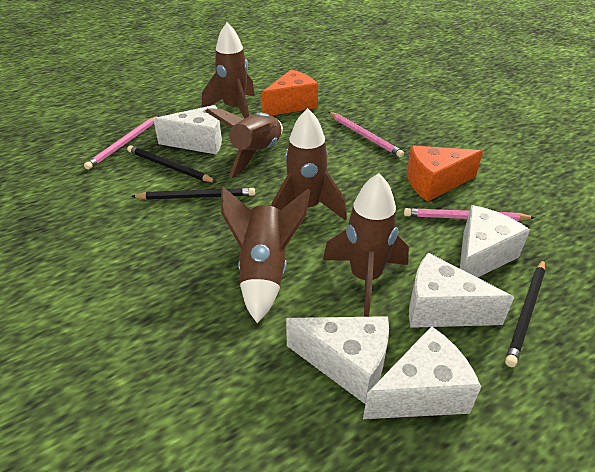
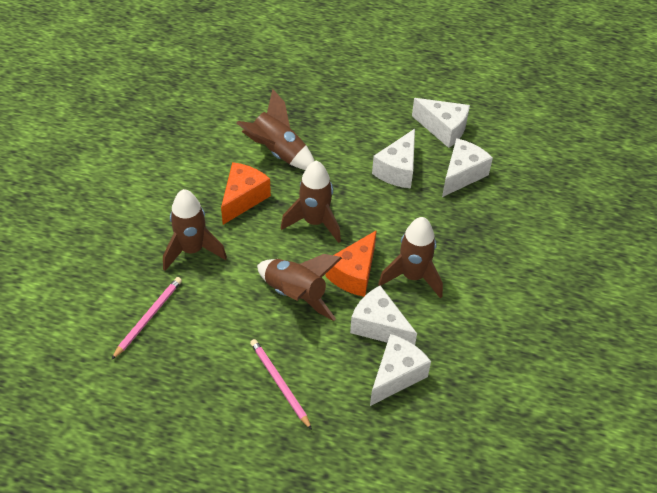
black pencil: 3 -> 0
pink pencil: 3 -> 2

